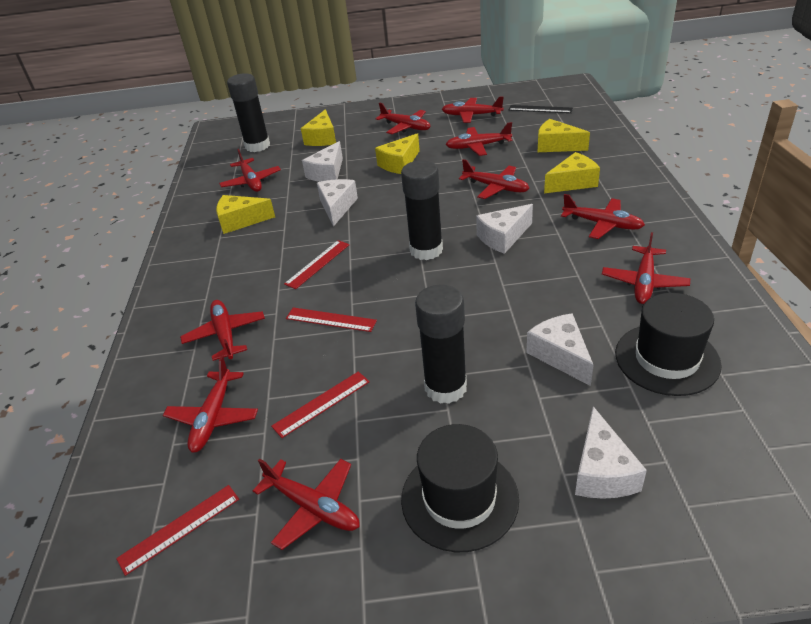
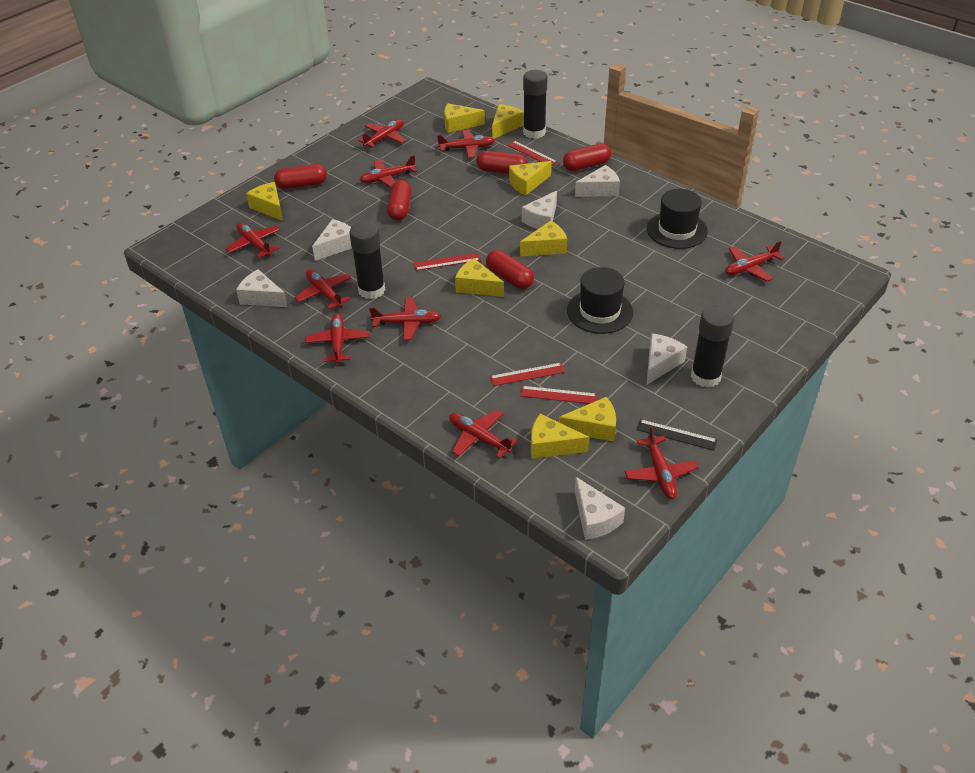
red capsule: 0 -> 5
white cheese: 5 -> 6
yellow cheese: 5 -> 8

